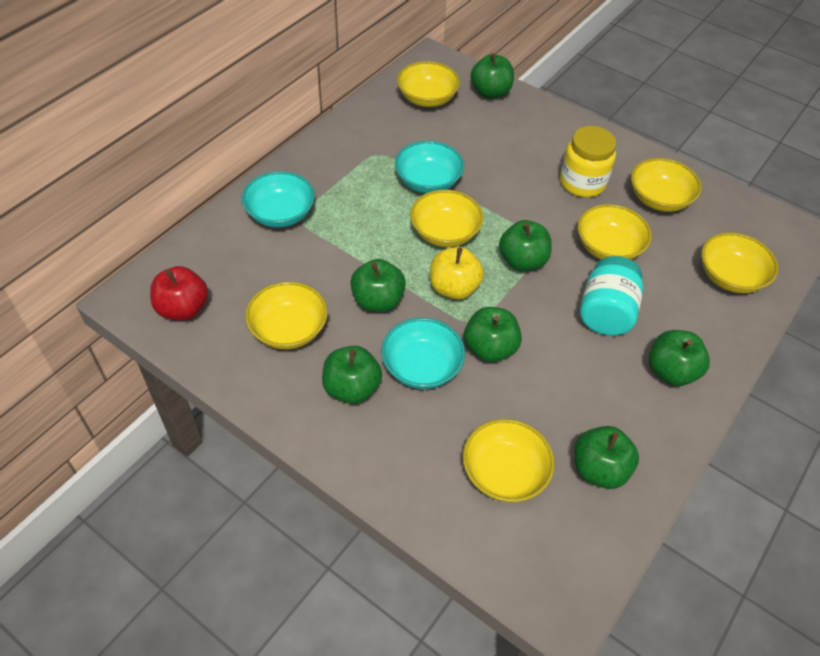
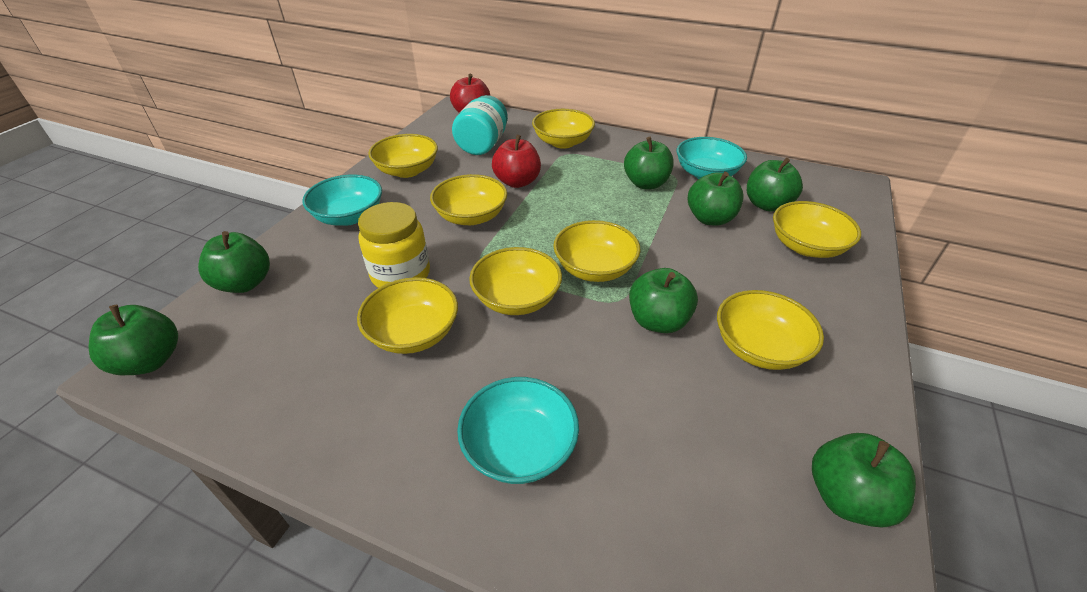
red apple: 1 -> 2
yellow apple: 1 -> 0
yellow bowl: 7 -> 8

